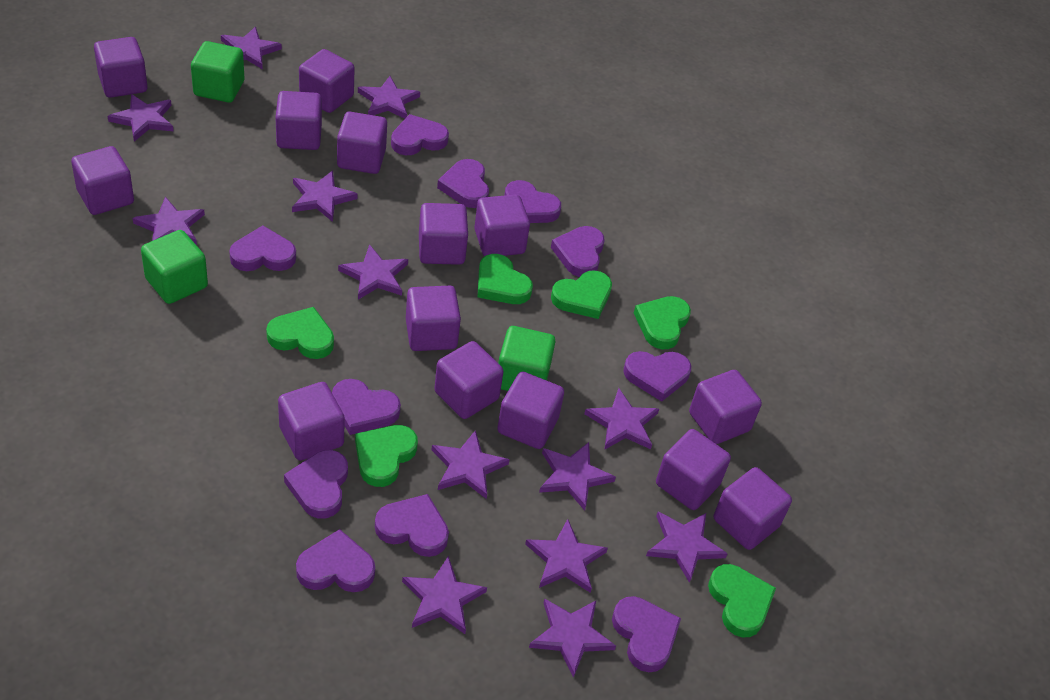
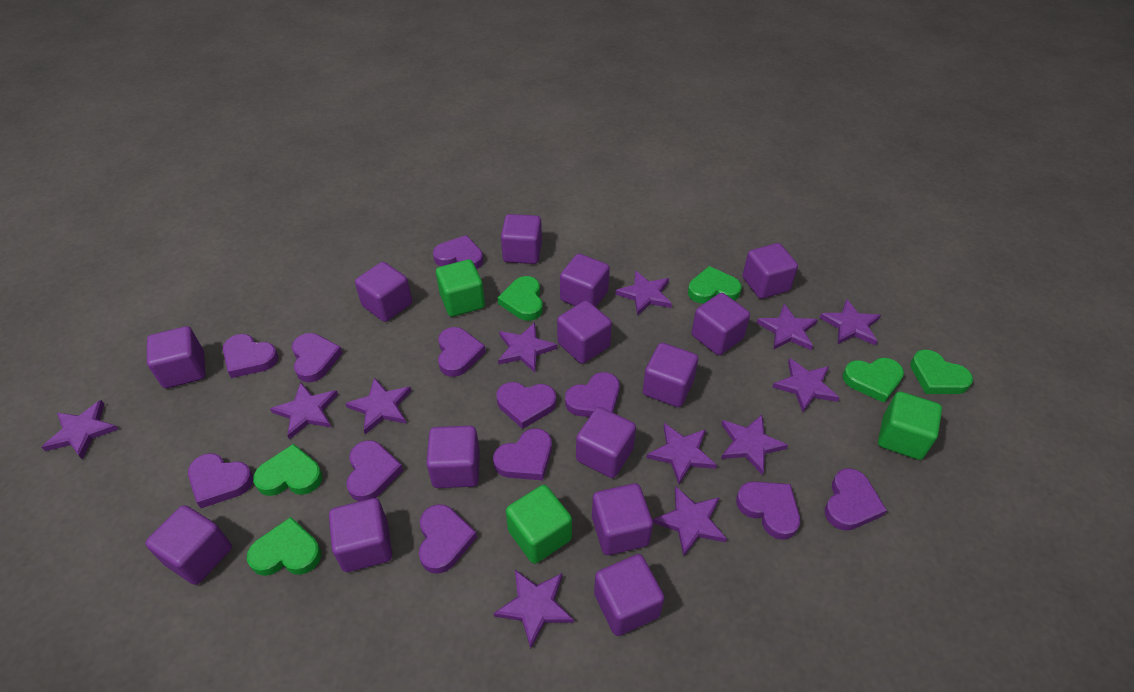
purple heart: 11 -> 12
purple star: 13 -> 12

